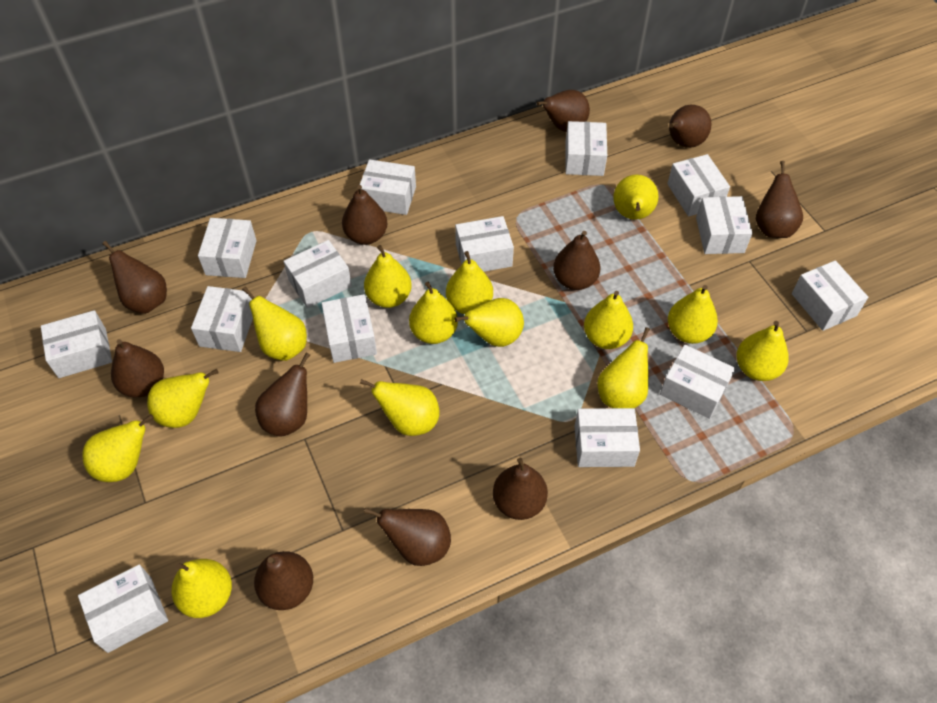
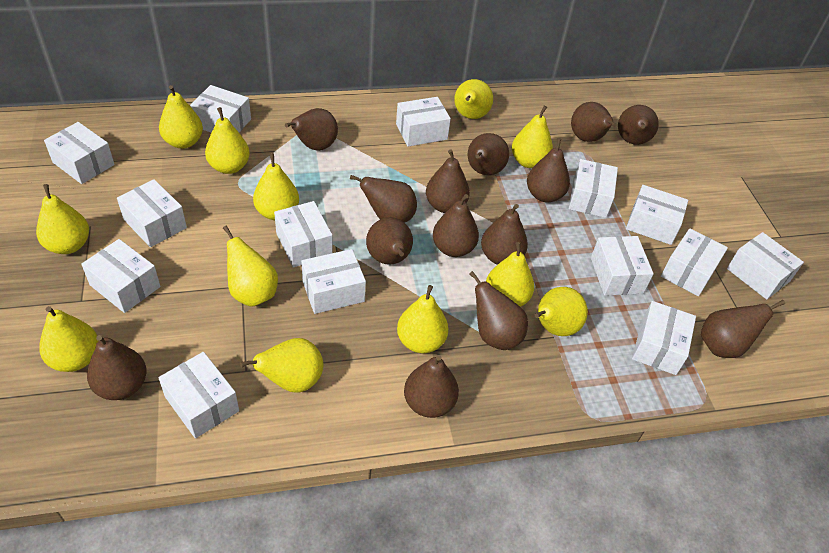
brown pear: 11 -> 14
yellow pear: 14 -> 12

